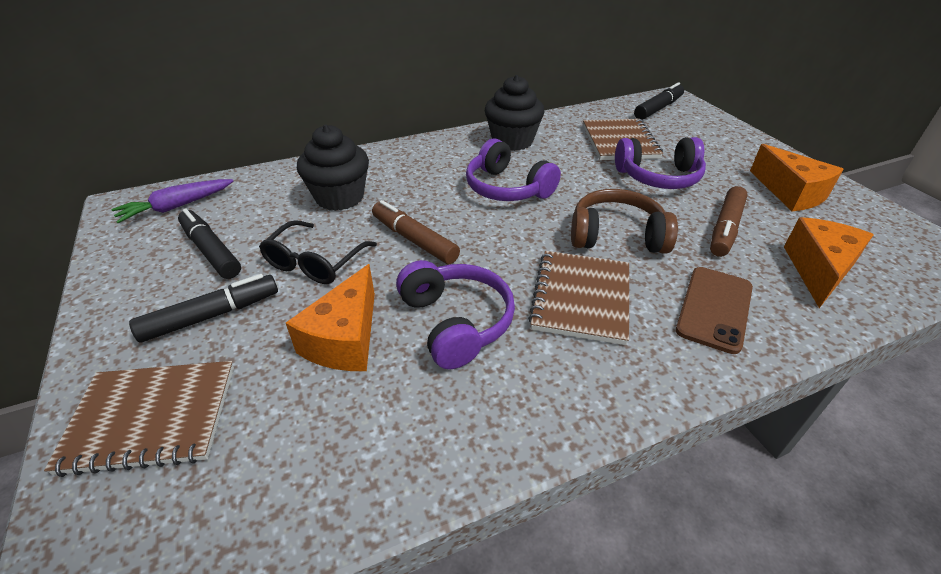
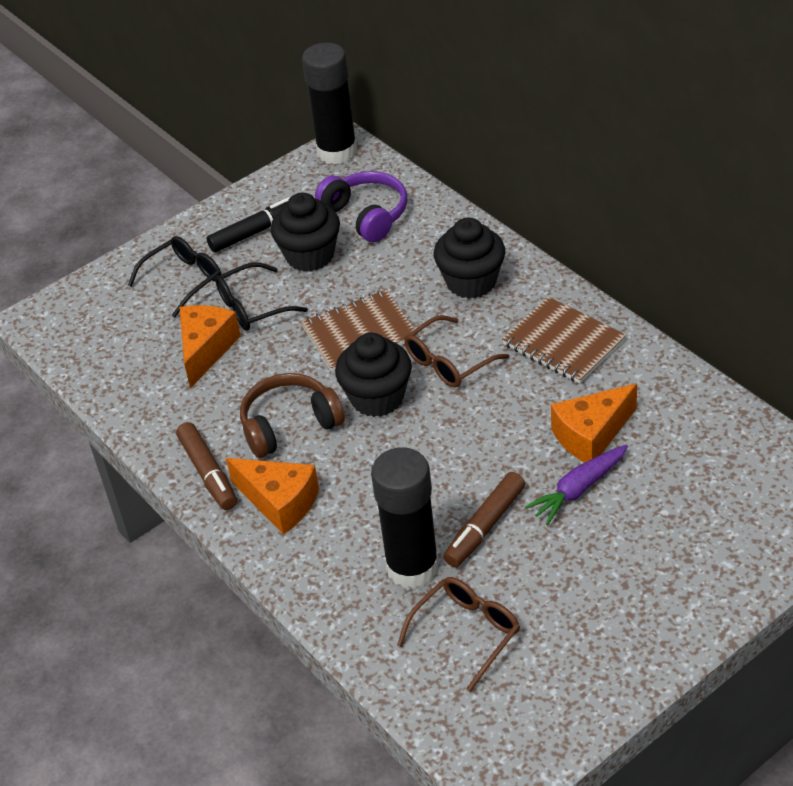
black cupcake: 2 -> 3
black glasses: 1 -> 2
black glue stick: 0 -> 2
black marker: 3 -> 1
brown glasses: 0 -> 2
brown notebook: 3 -> 2
brown phone: 1 -> 0
purple headphones: 3 -> 1

